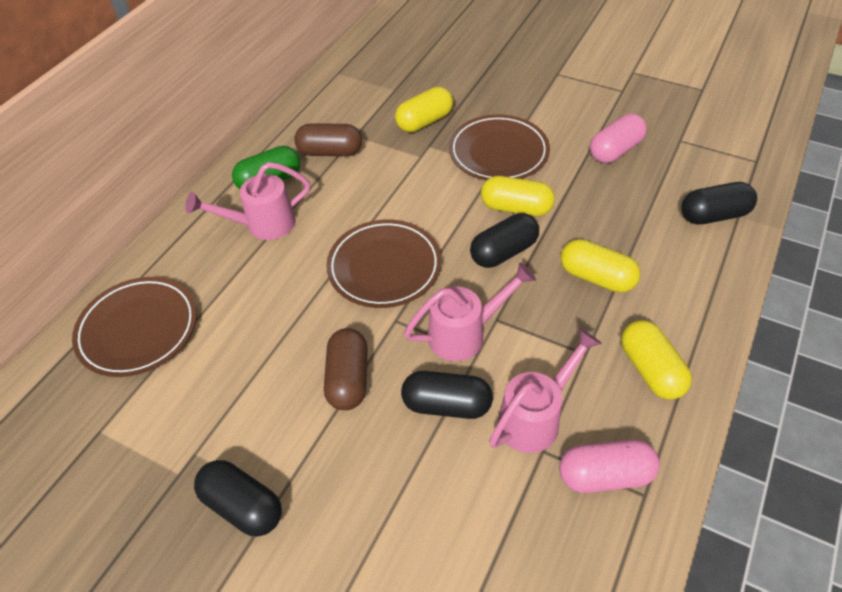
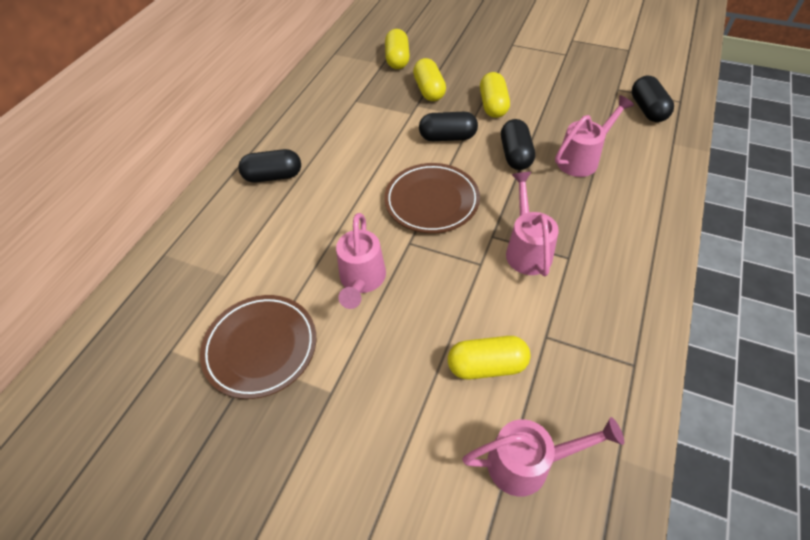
brown capsule: 2 -> 0
brown plate: 3 -> 2
green capsule: 1 -> 0
pink capsule: 2 -> 0
pink watering can: 3 -> 4

